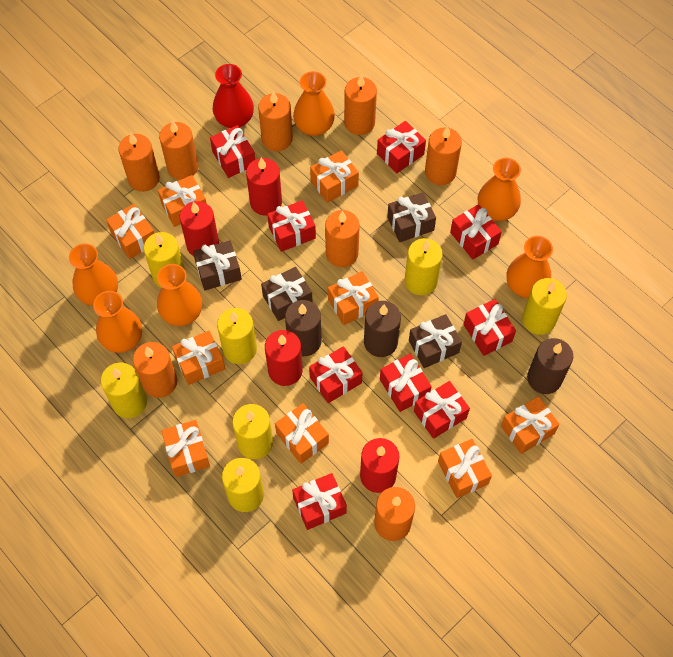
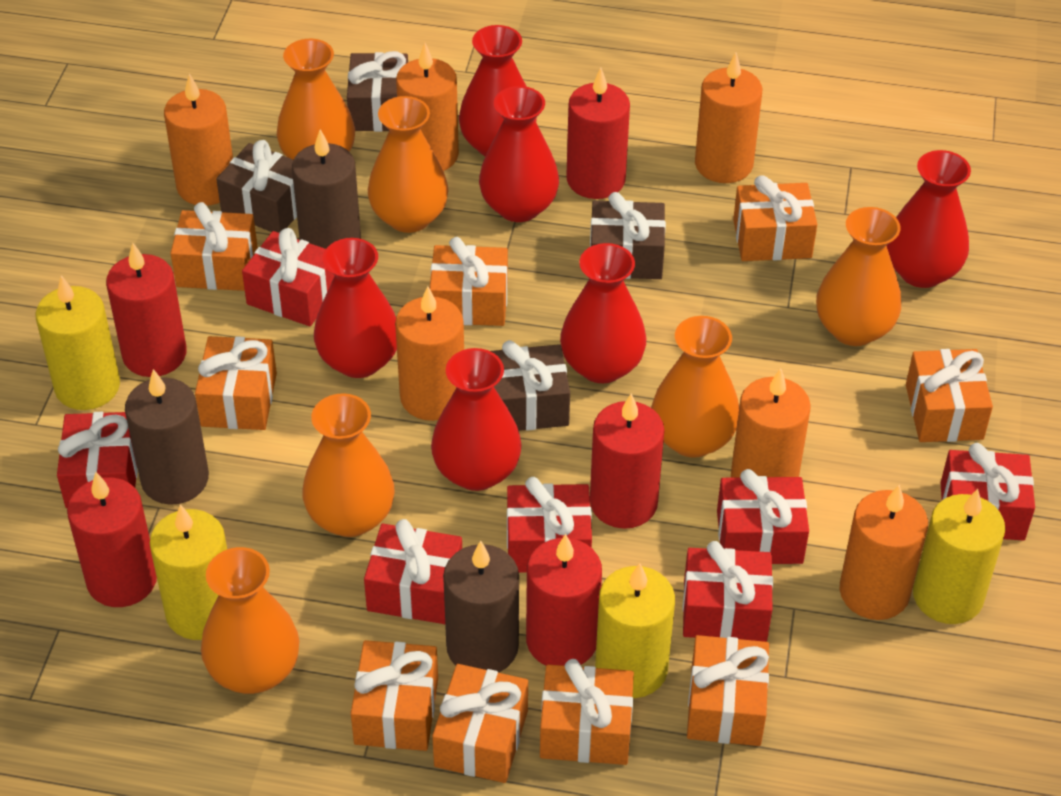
orange candle: 8 -> 6
red candle: 4 -> 5
red gift: 9 -> 7
red vase: 1 -> 6
yellow candle: 7 -> 4

